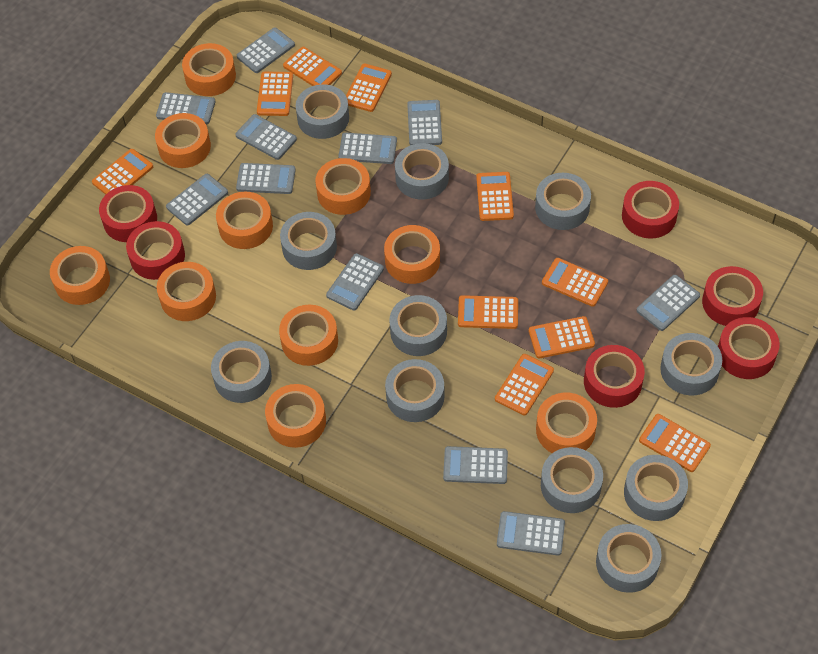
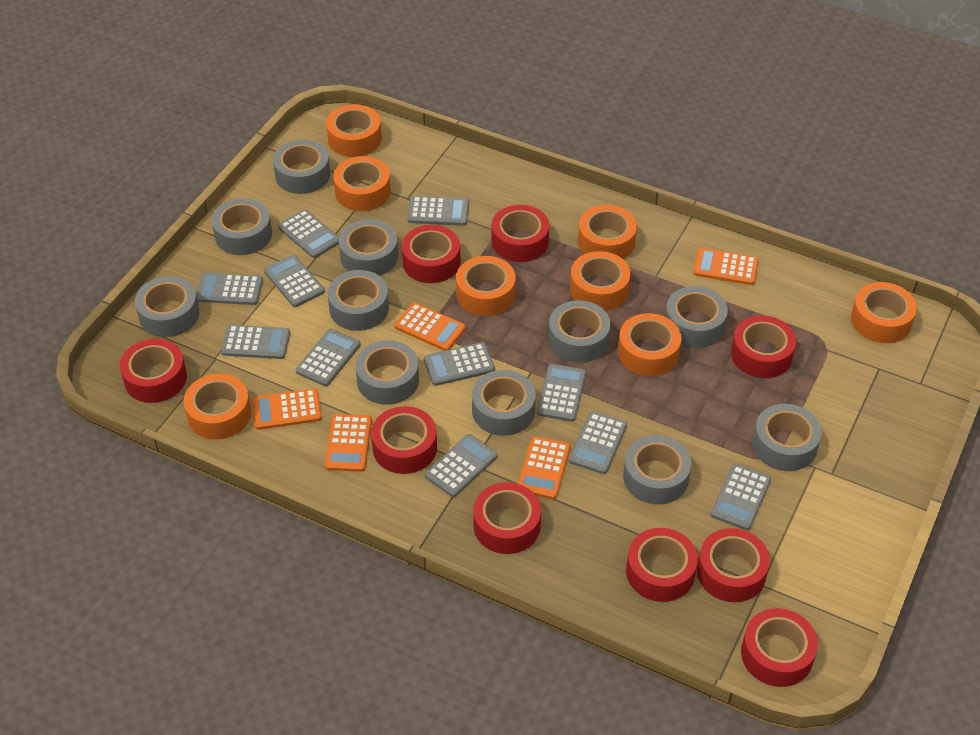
orange calculator: 10 -> 5
orange tape: 10 -> 8
red tape: 6 -> 9

